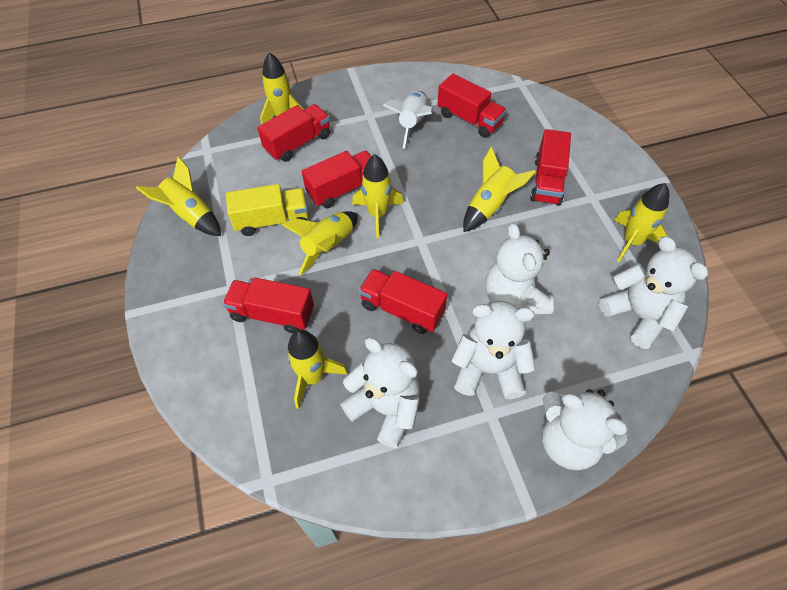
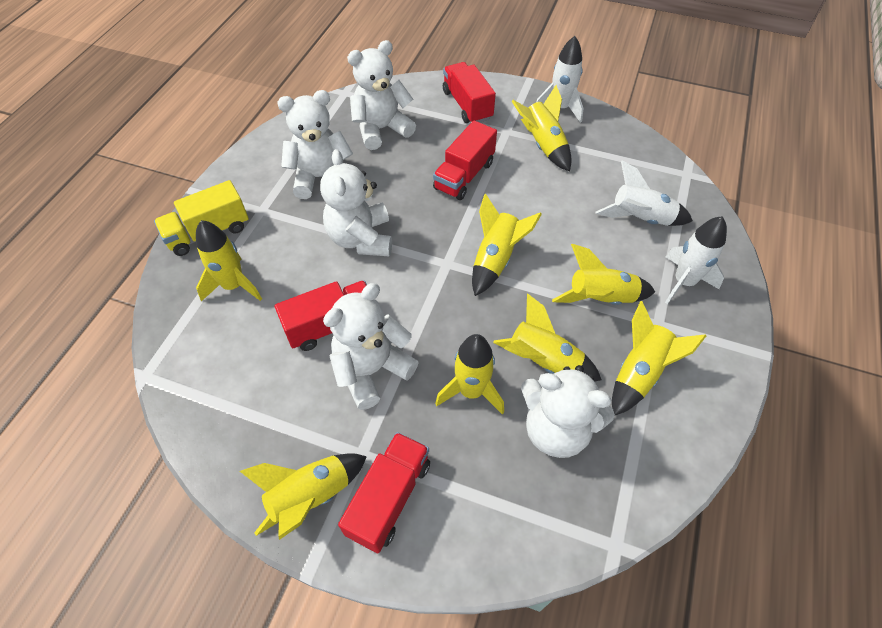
red truck: 6 -> 4
white rocket: 1 -> 3
yellow rocket: 7 -> 8

